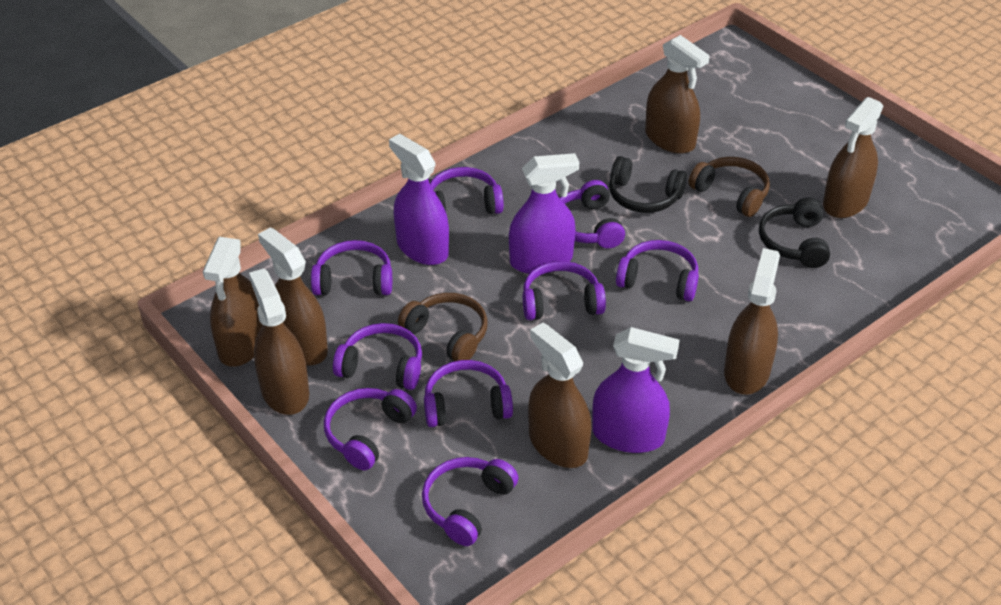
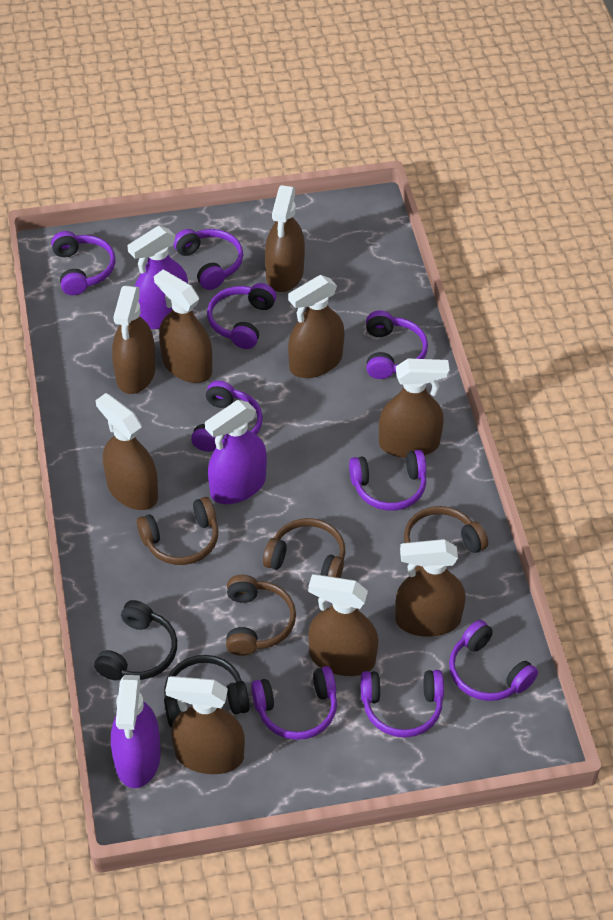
brown headphones: 2 -> 4
brown spray bottle: 7 -> 9

